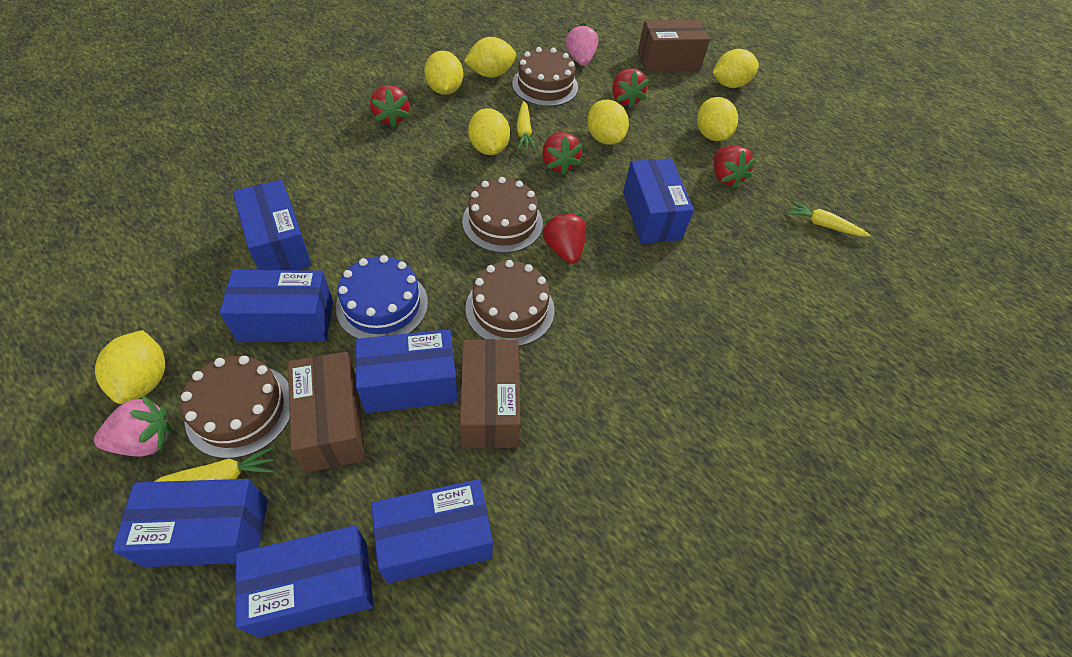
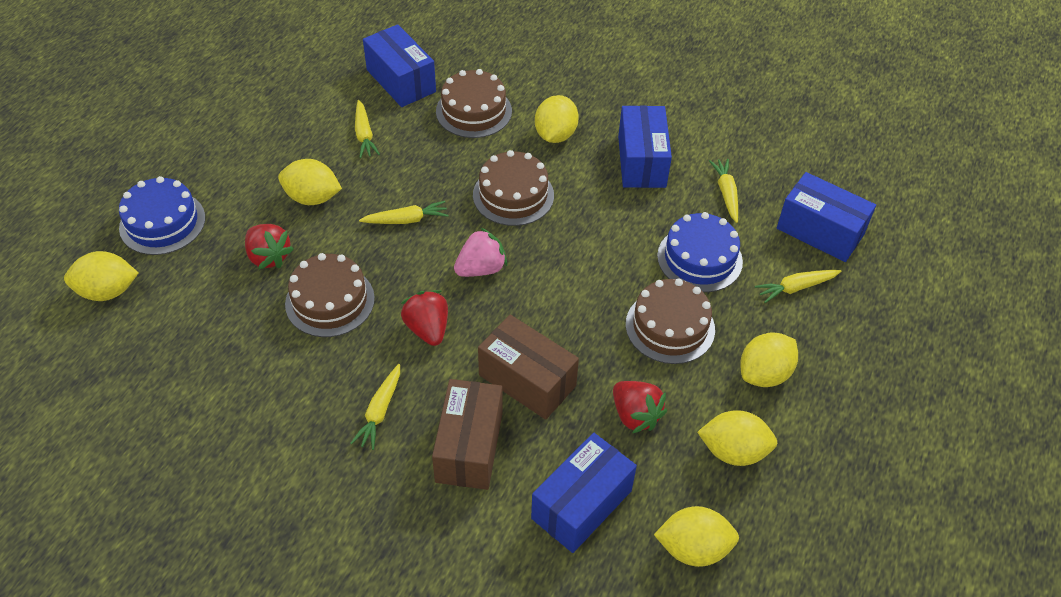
blue box: 7 -> 4
blue cake: 1 -> 2
brown box: 3 -> 2
pink strawberry: 2 -> 1
red strawberry: 5 -> 3
yellow carrot: 3 -> 5
yellow lemon: 7 -> 6

